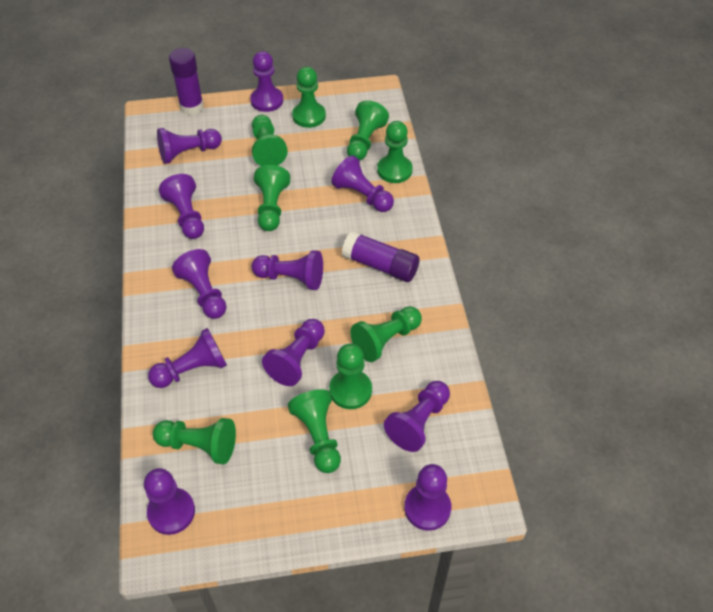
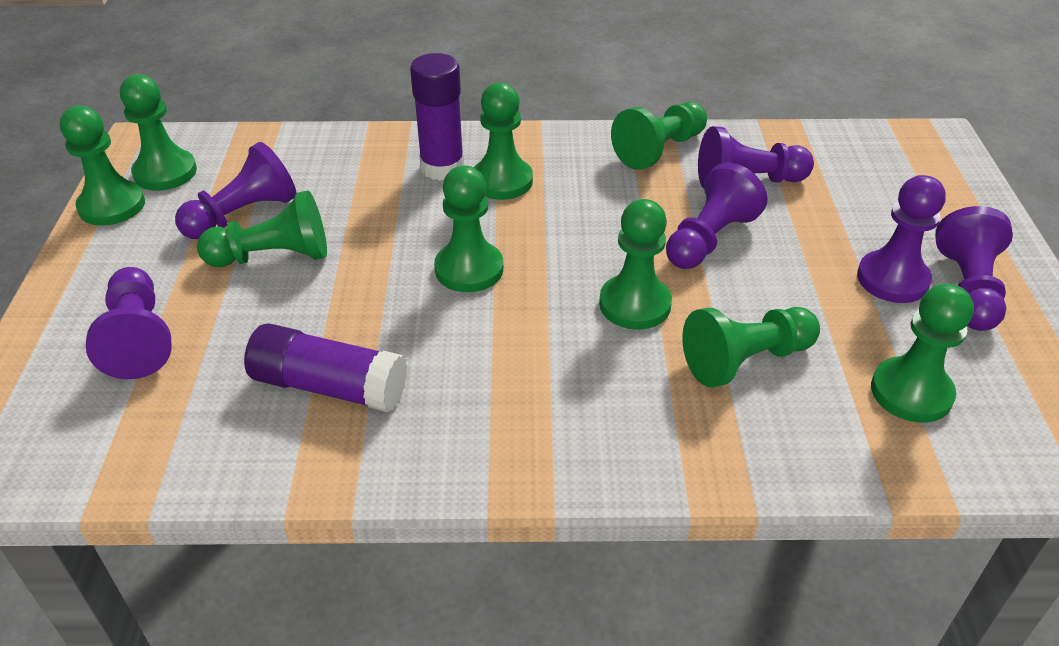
purple pawn: 11 -> 6

